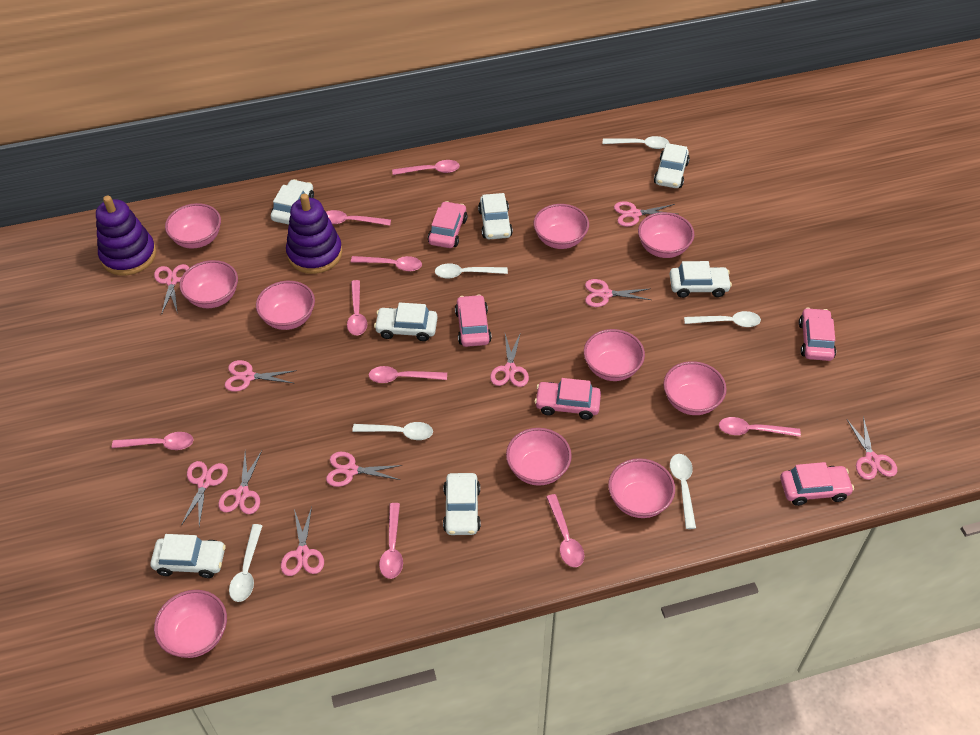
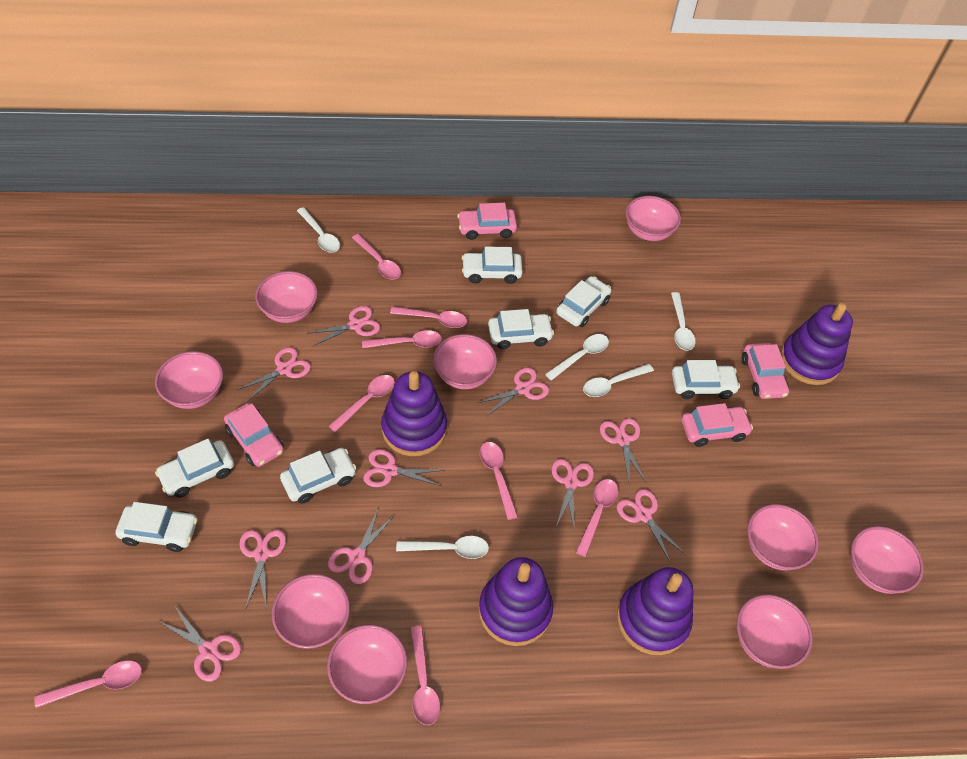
pink bowl: 10 -> 9
pink car: 5 -> 4
pink spoon: 9 -> 8
purple stacking toy: 2 -> 4
white spoon: 6 -> 5

